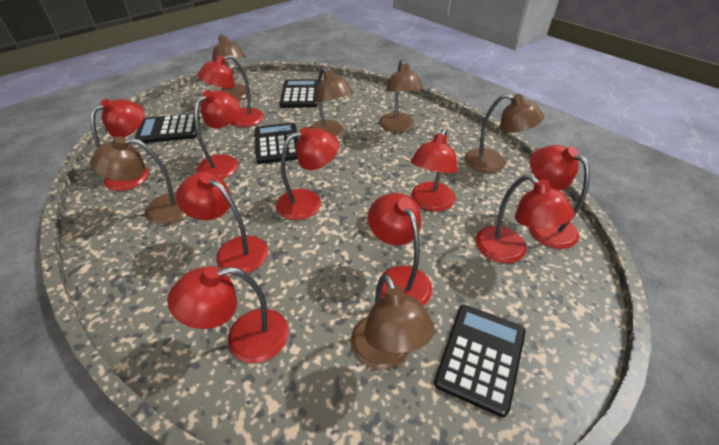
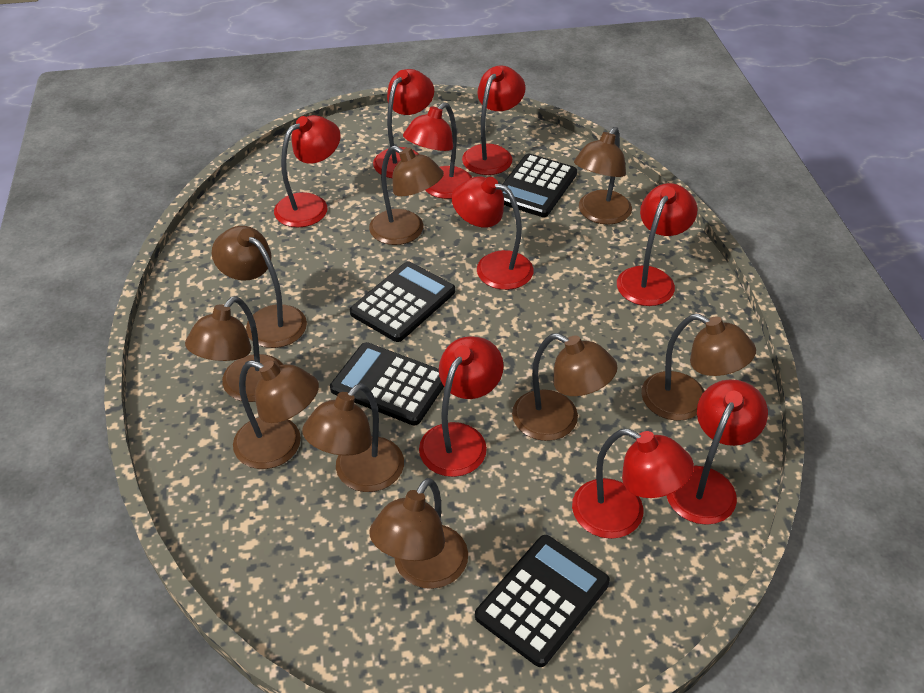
brown lamp: 6 -> 9
red lamp: 10 -> 9

